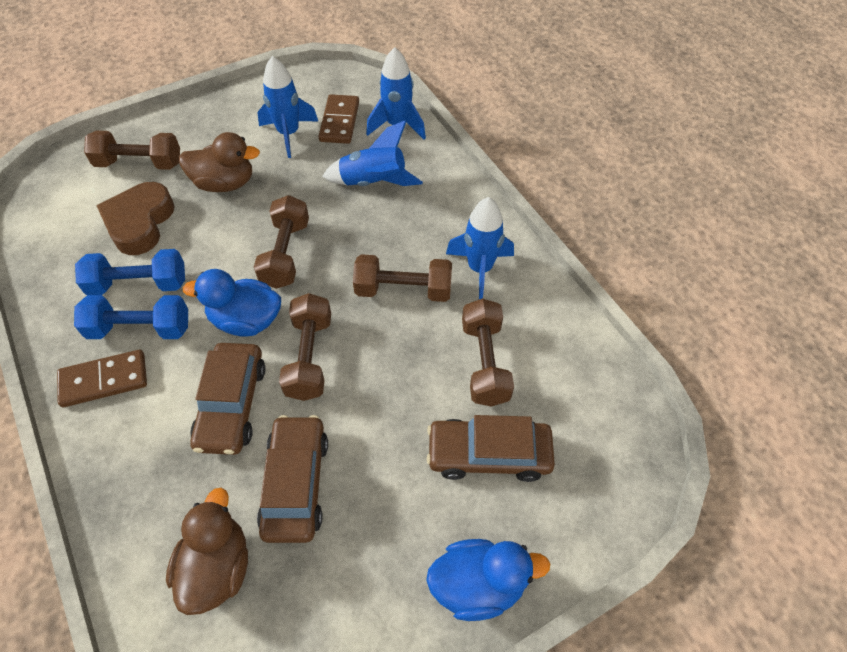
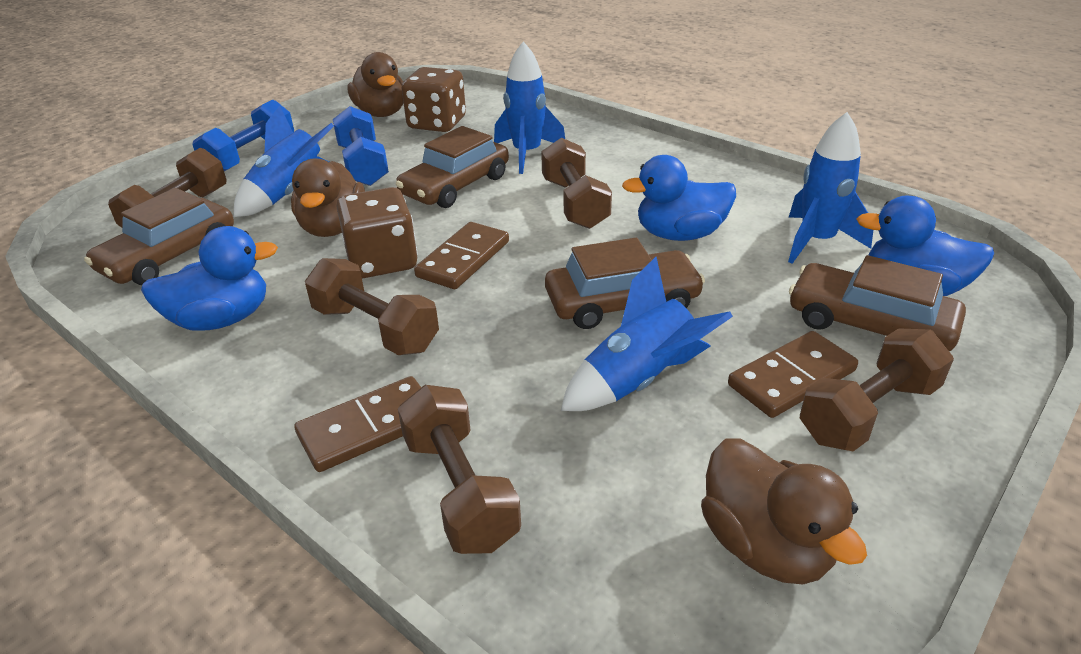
blue duck: 2 -> 3
brown car: 3 -> 4
brown dice: 0 -> 2
brown domino: 2 -> 3
brown duck: 2 -> 3
brown heart: 1 -> 0

